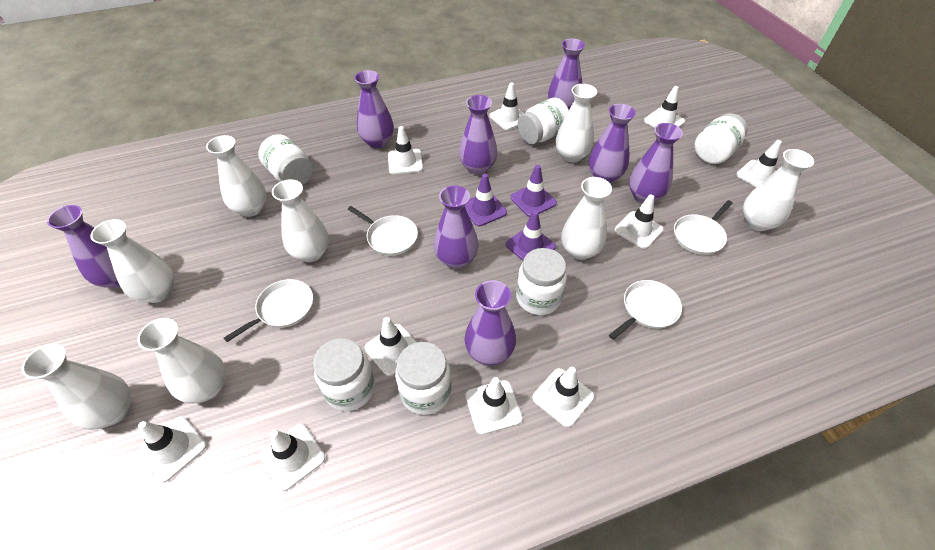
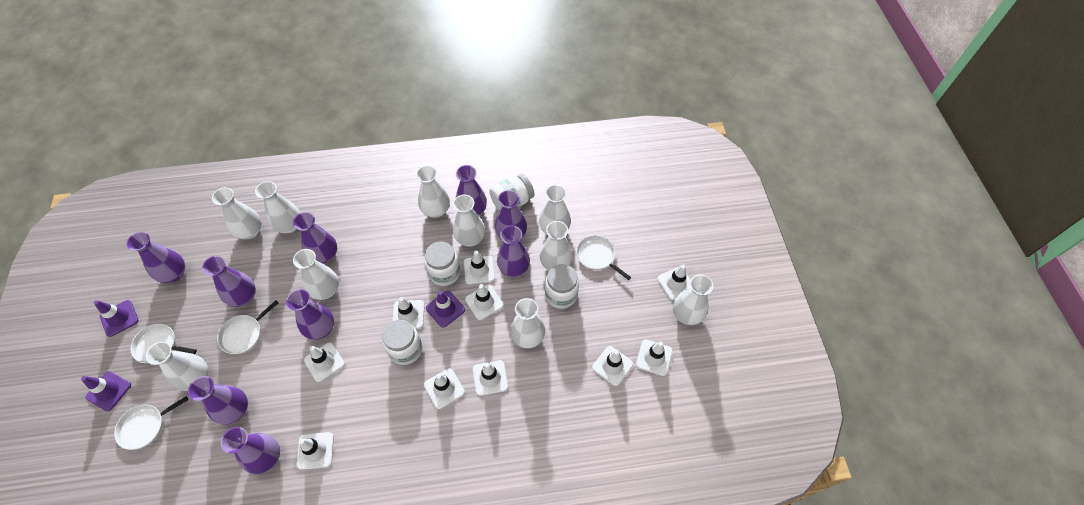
purple vase: 8 -> 9
white jar: 6 -> 4
white vase: 8 -> 10

